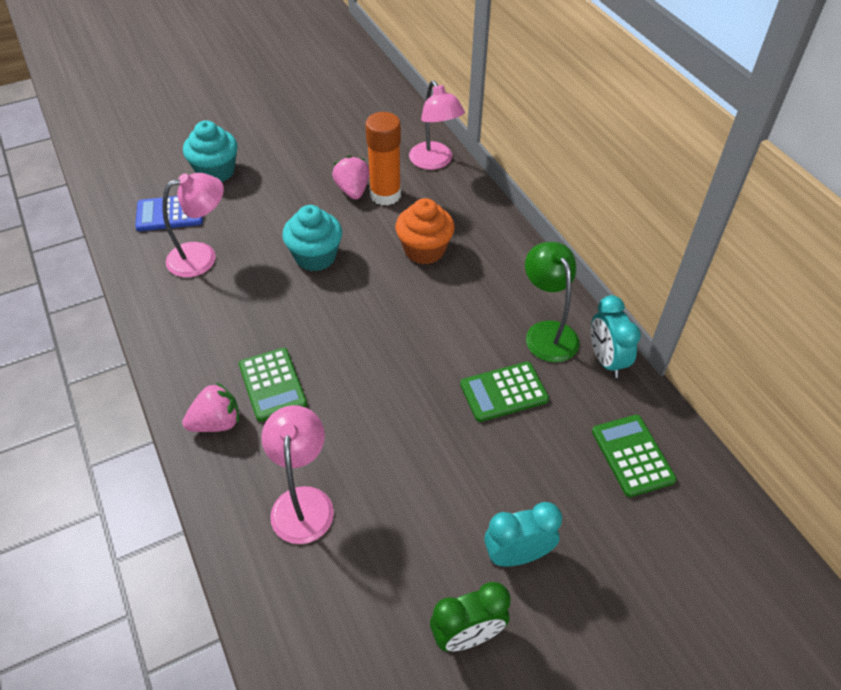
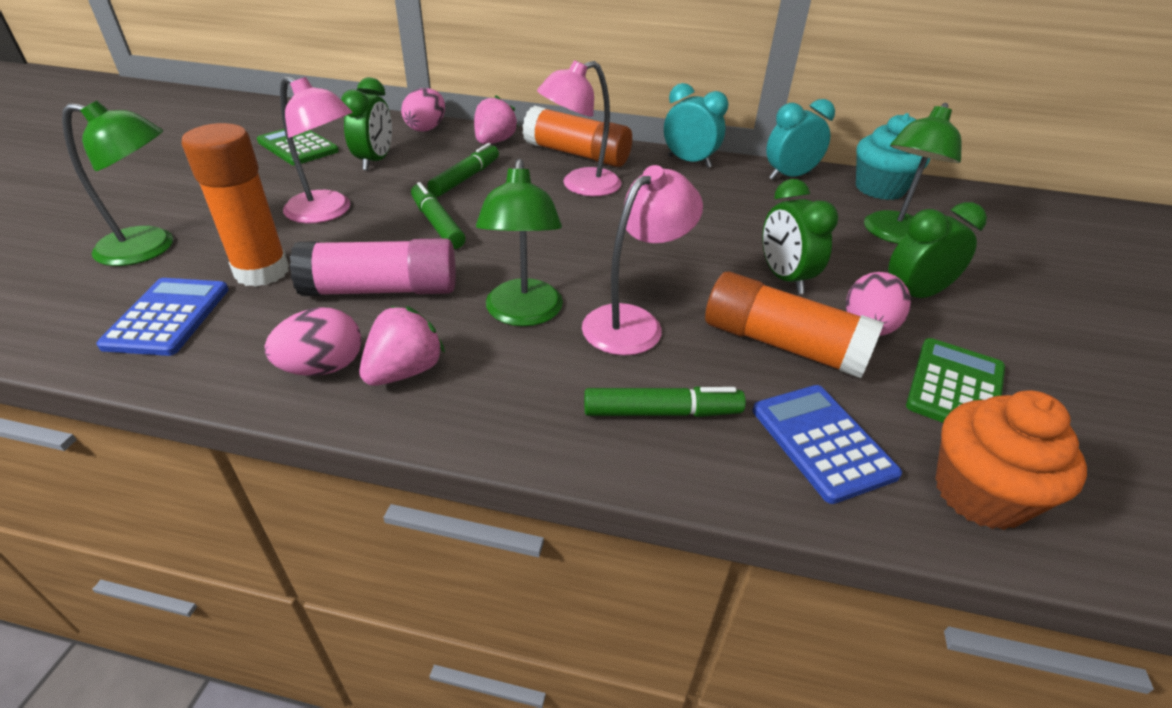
blue calculator: 1 -> 2
green calculator: 3 -> 2
green clock: 1 -> 3
green lamp: 1 -> 3
green marker: 0 -> 3
orange glue stick: 1 -> 3
pink egg: 0 -> 3
pink glue stick: 0 -> 1
turquoise cupcake: 2 -> 1

